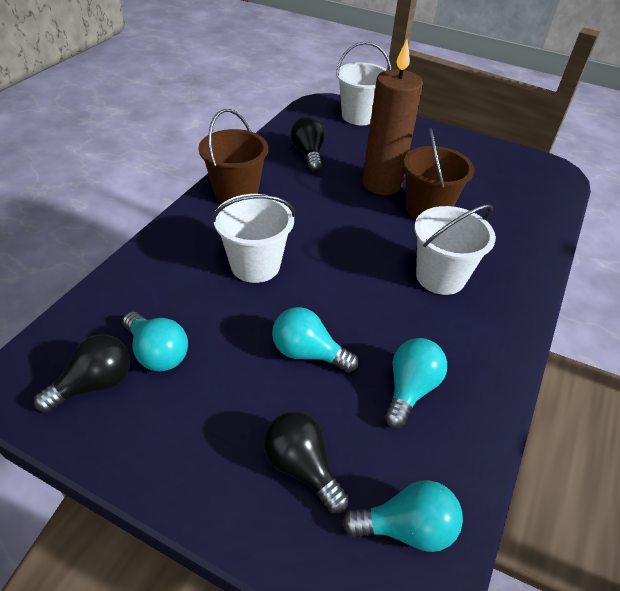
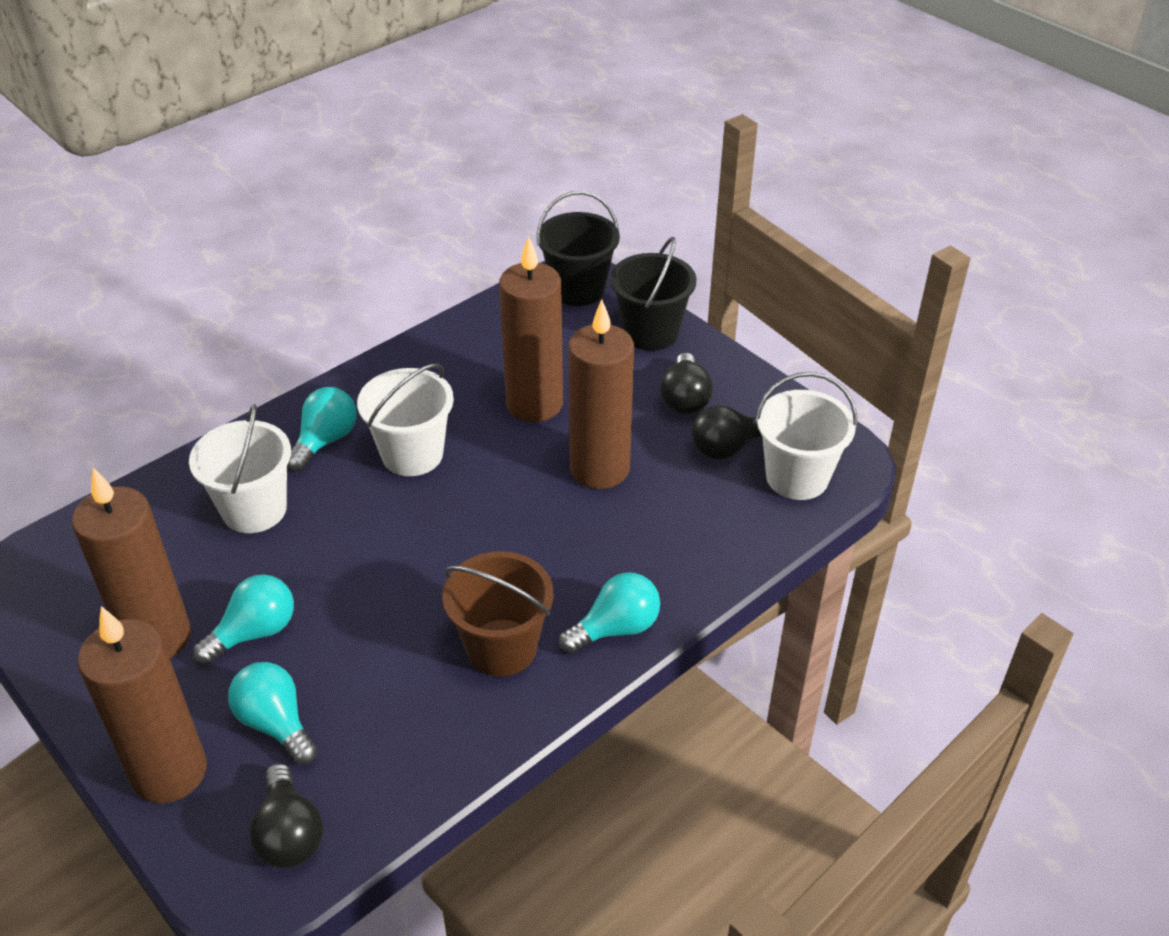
black bucket: 0 -> 2
brown bucket: 2 -> 1
brown candle: 1 -> 4

